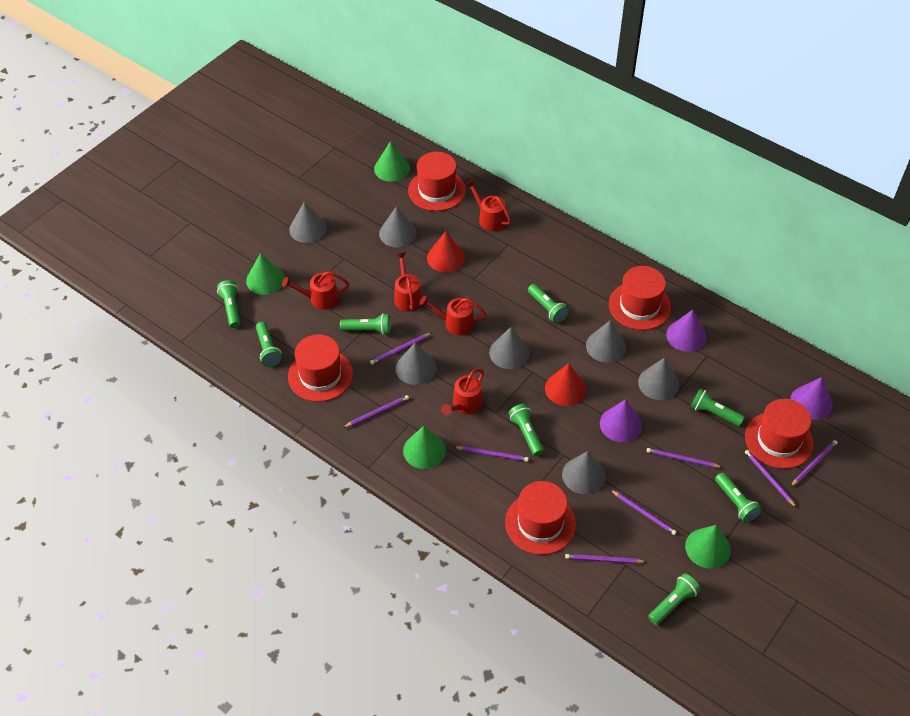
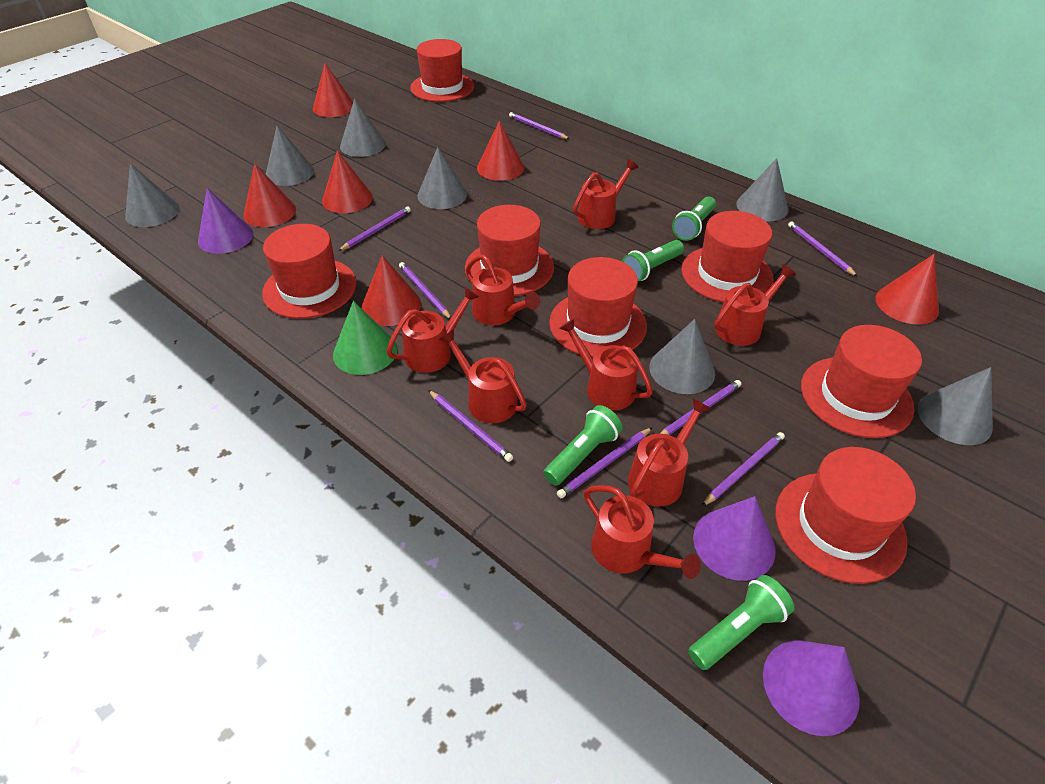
green cone: 4 -> 1
green flashlight: 8 -> 4
red cone: 2 -> 6
red hat: 5 -> 7
red watering can: 5 -> 8

